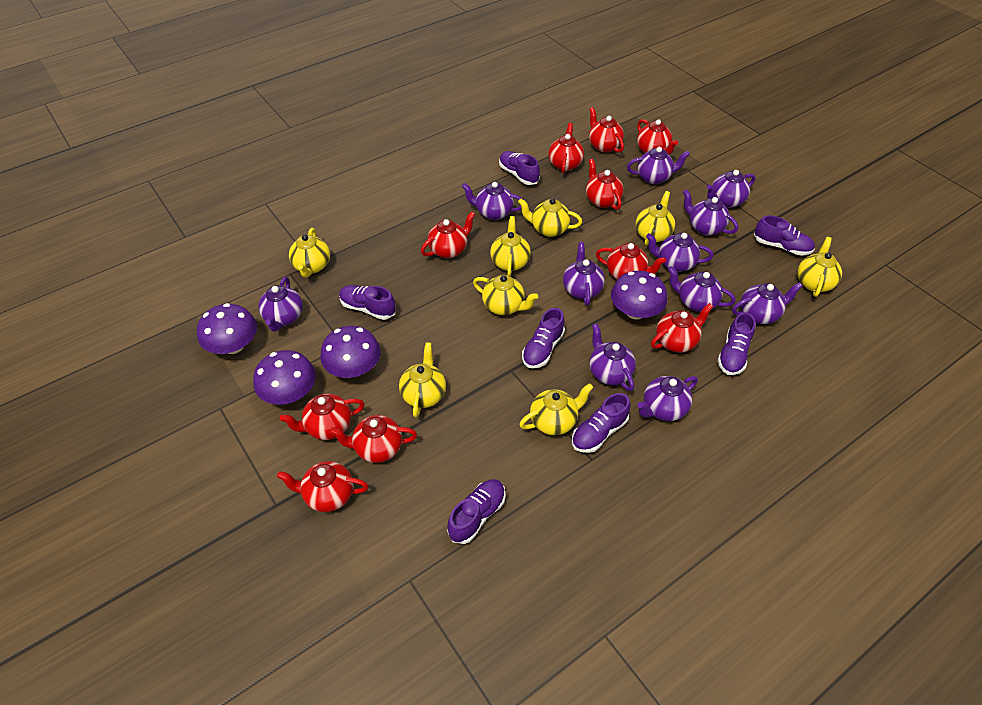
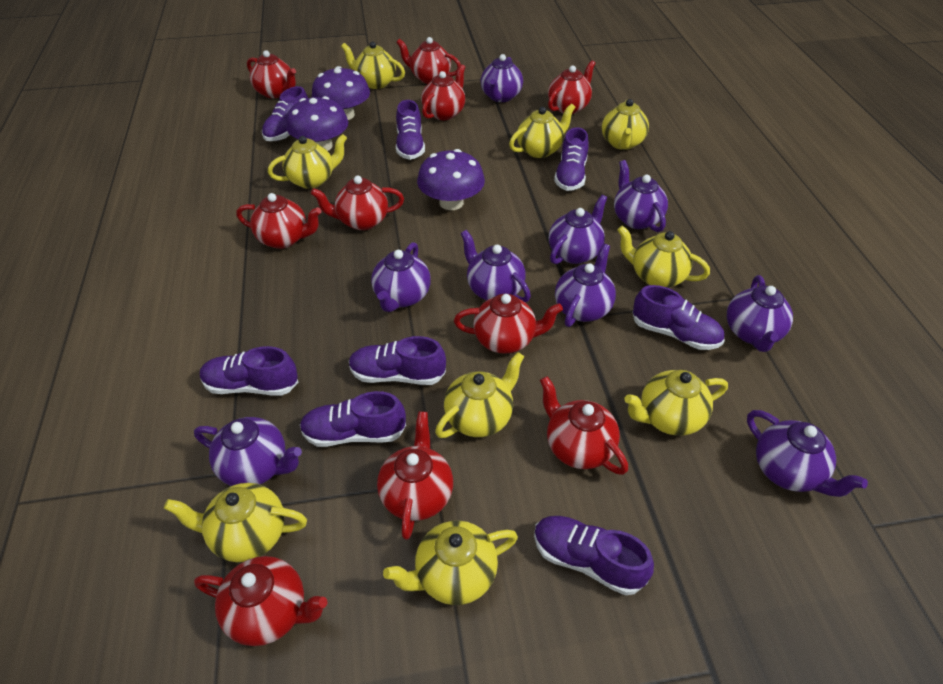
purple mushroom: 4 -> 3
purple shoe: 7 -> 8
purple teapot: 11 -> 9
yellow teapot: 8 -> 9

